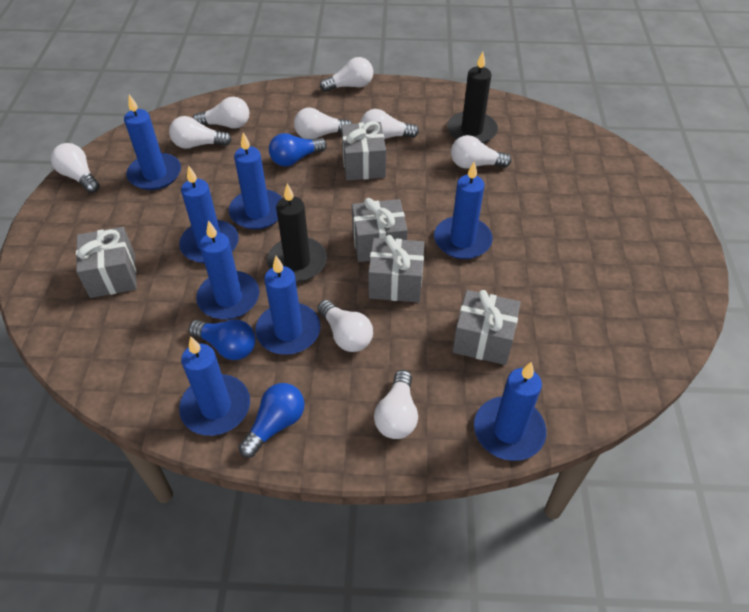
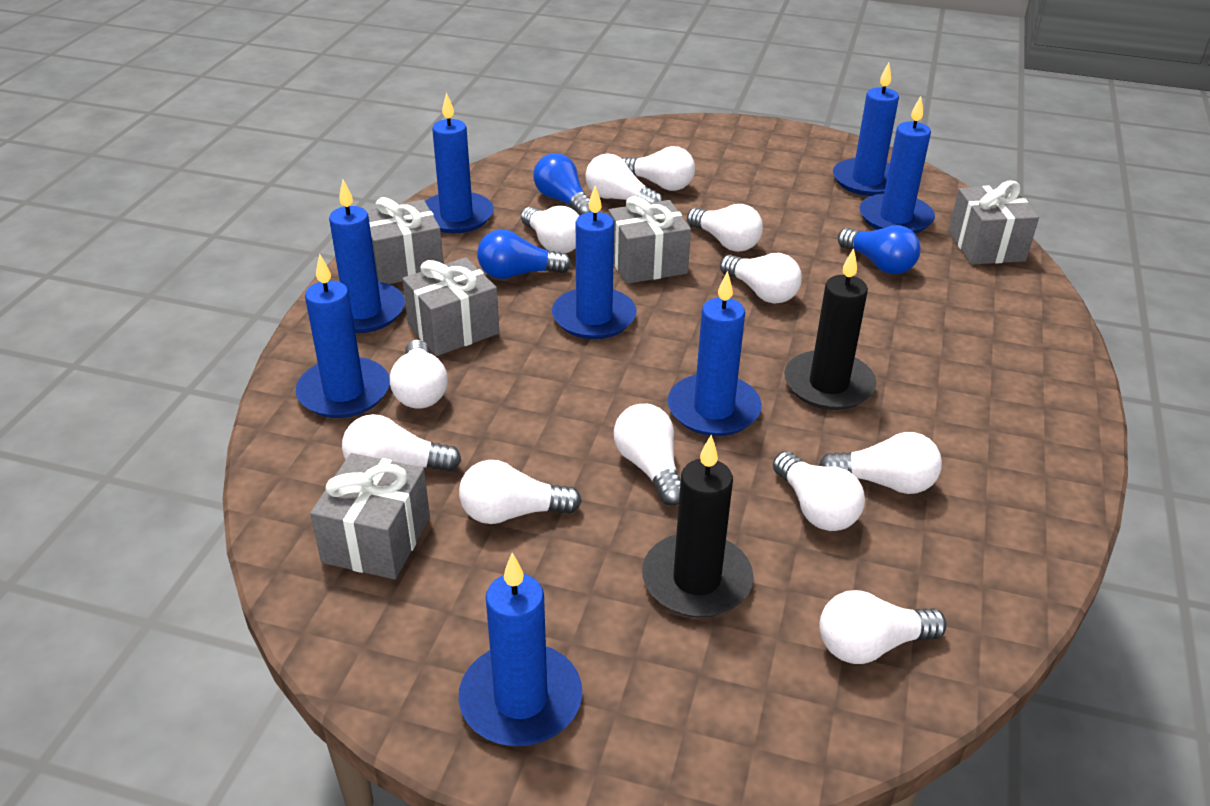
white light bulb: 9 -> 12

